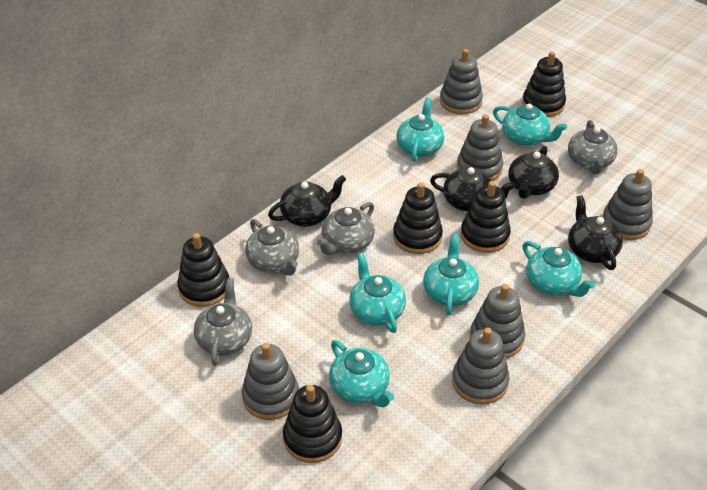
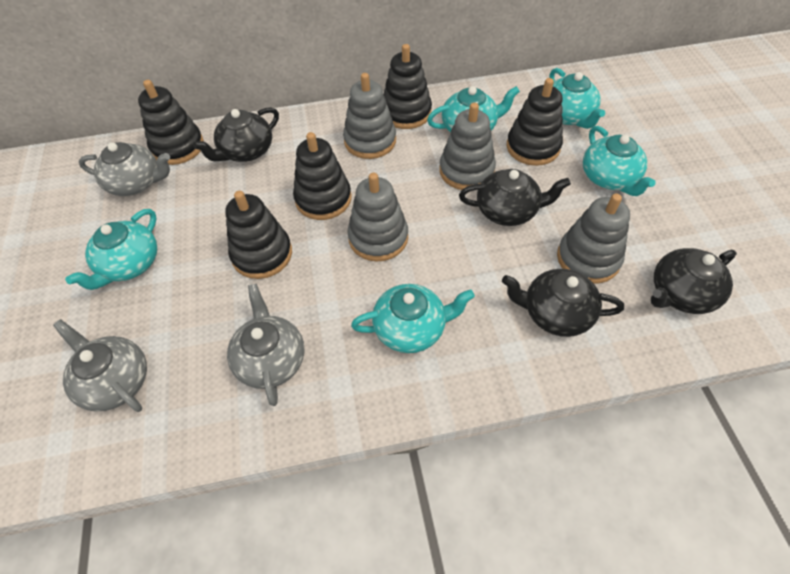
grey stacking toy: 6 -> 4
grey teapot: 4 -> 3
turquoise teapot: 6 -> 5

